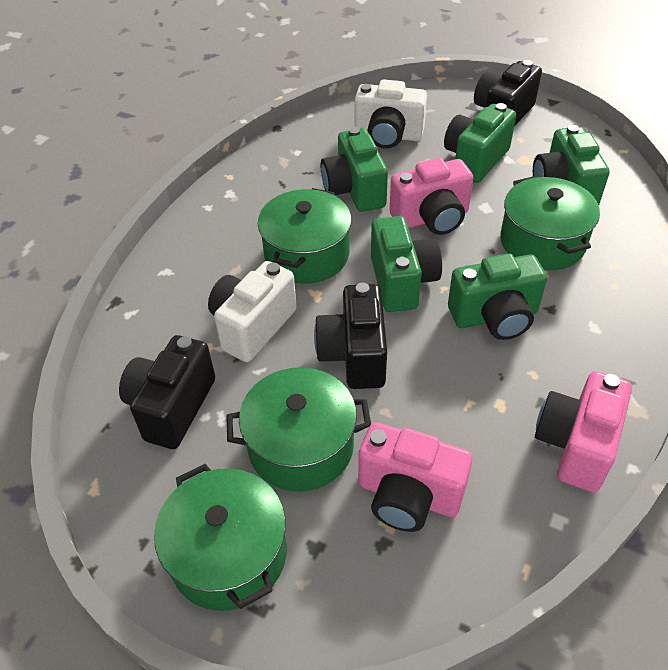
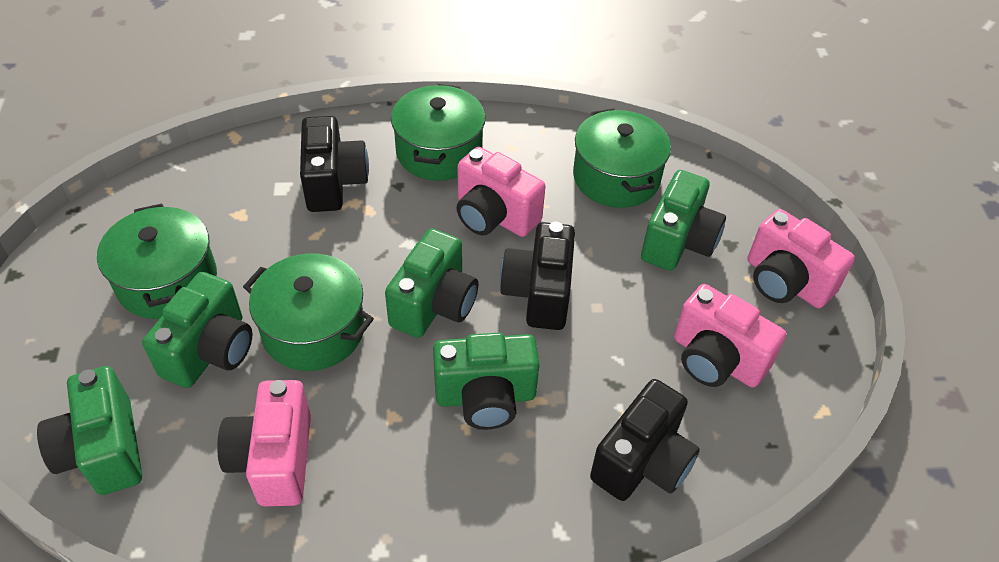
pink camera: 3 -> 4
white camera: 2 -> 0

